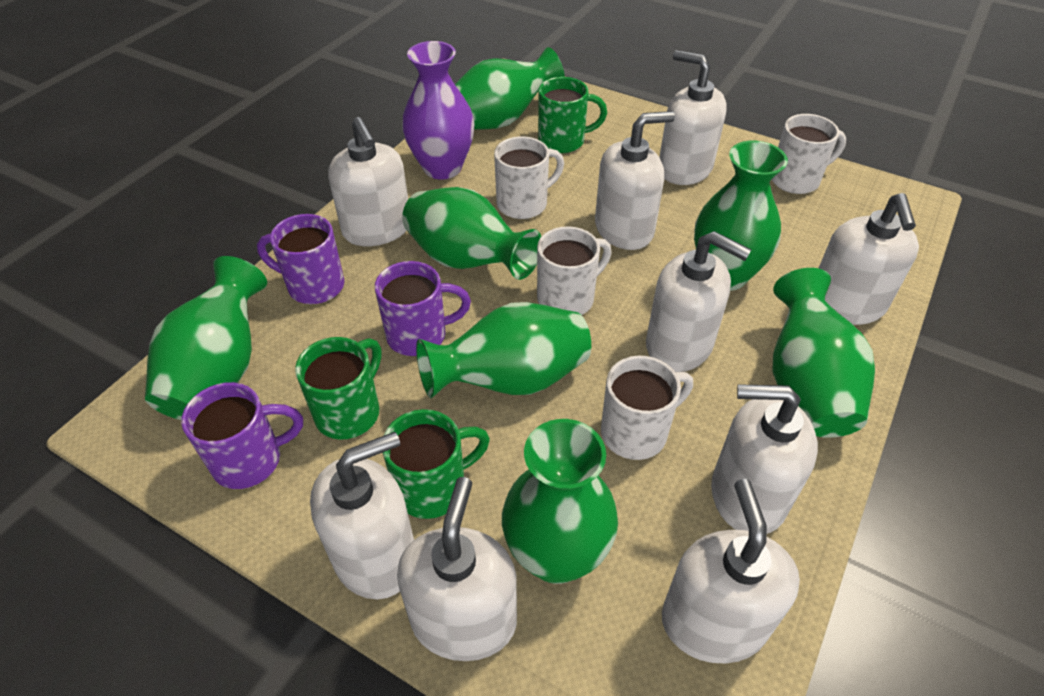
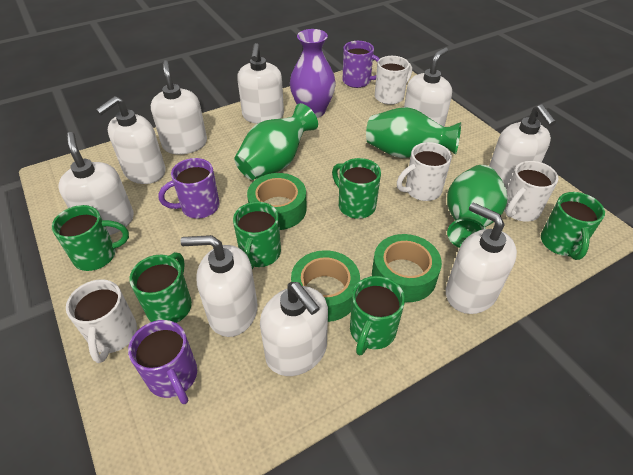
green mug: 3 -> 6
green tape: 0 -> 3
green vase: 7 -> 3

